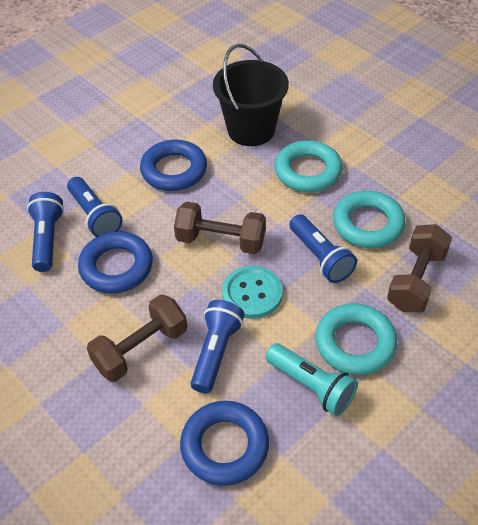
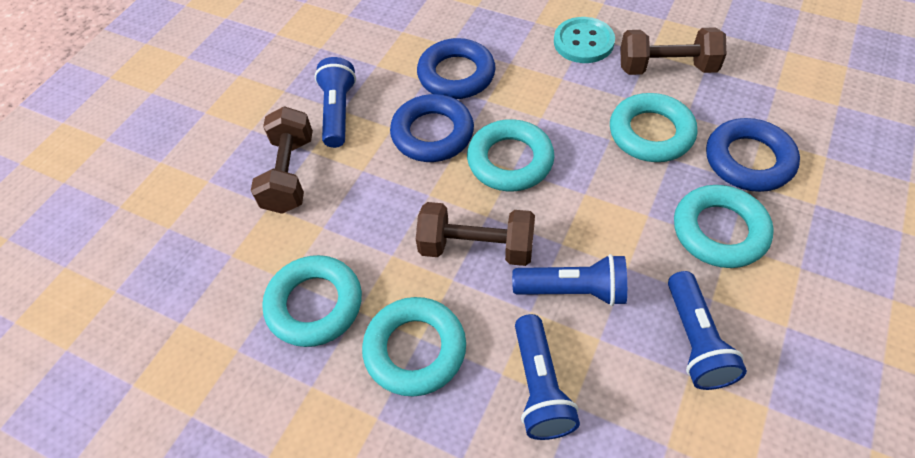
black bucket: 1 -> 0
turquoise flashlight: 1 -> 0
turquoise ring: 3 -> 5

